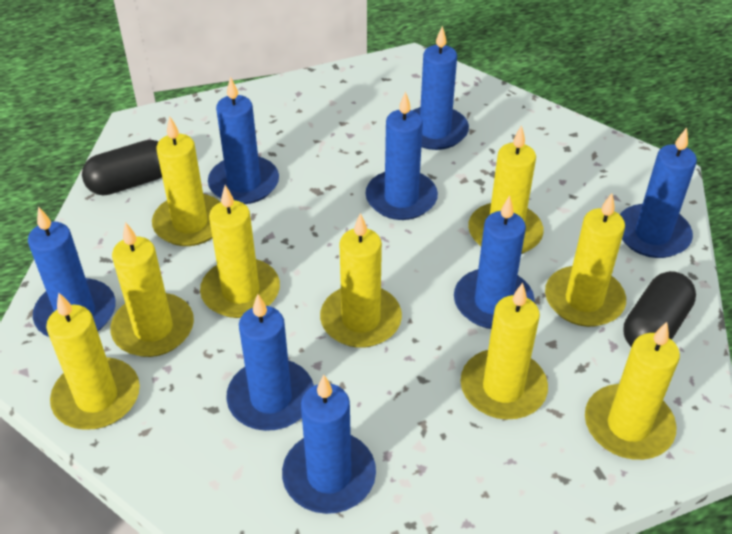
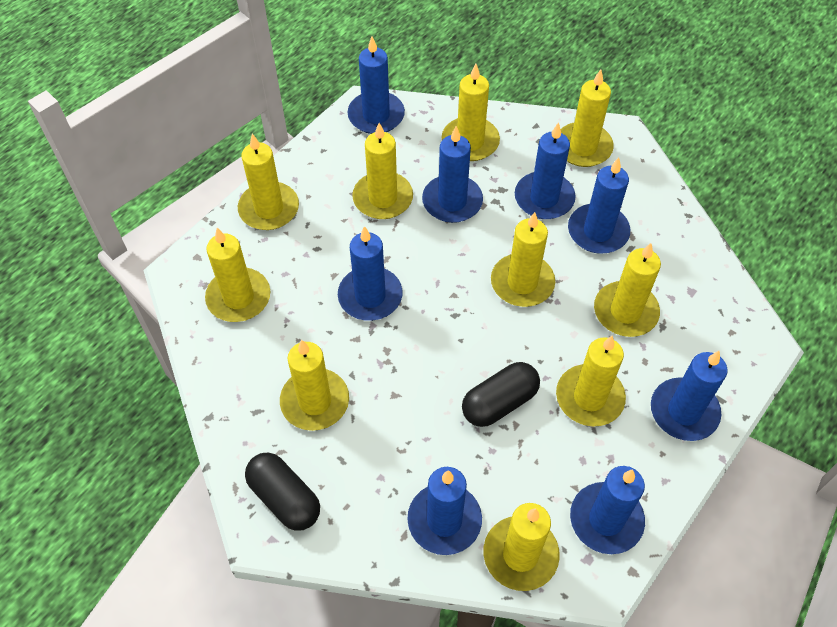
yellow candle: 9 -> 10

